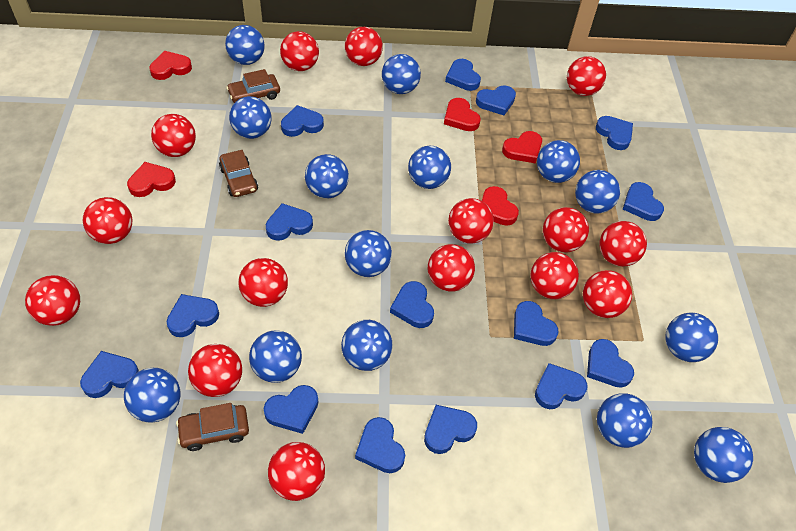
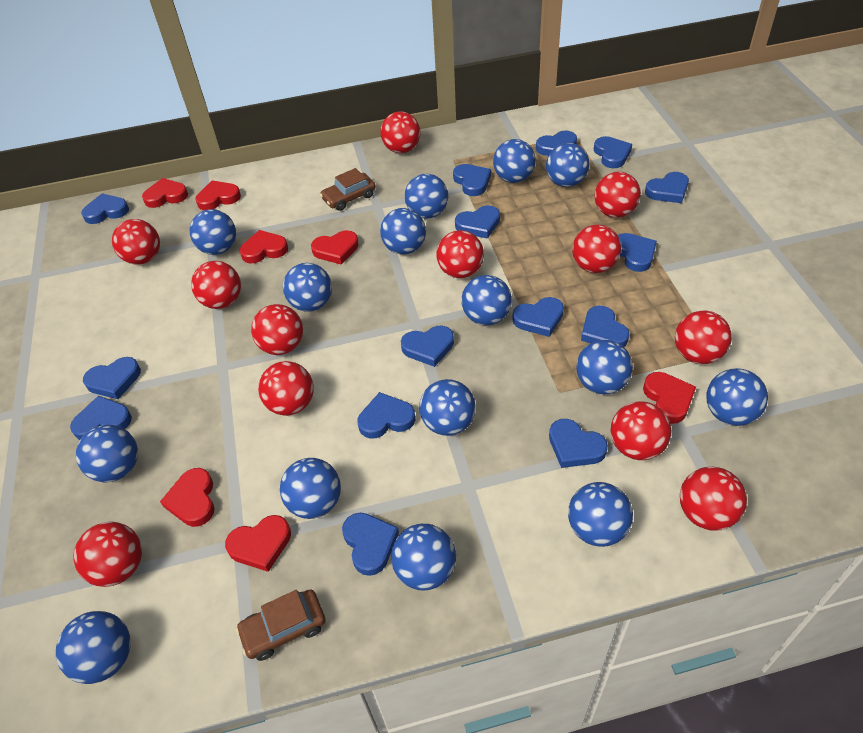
blue ball: 14 -> 15
brown car: 3 -> 2
red ball: 15 -> 12
red heart: 5 -> 7

